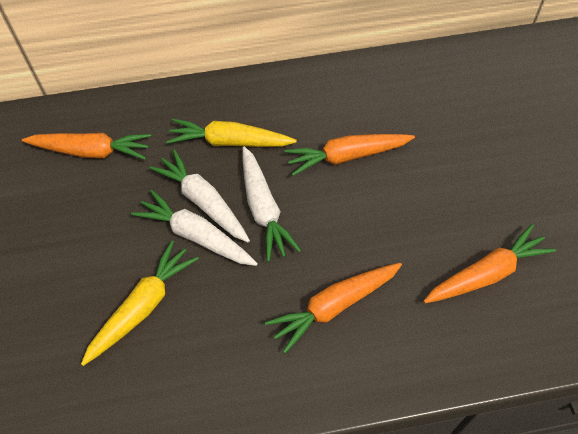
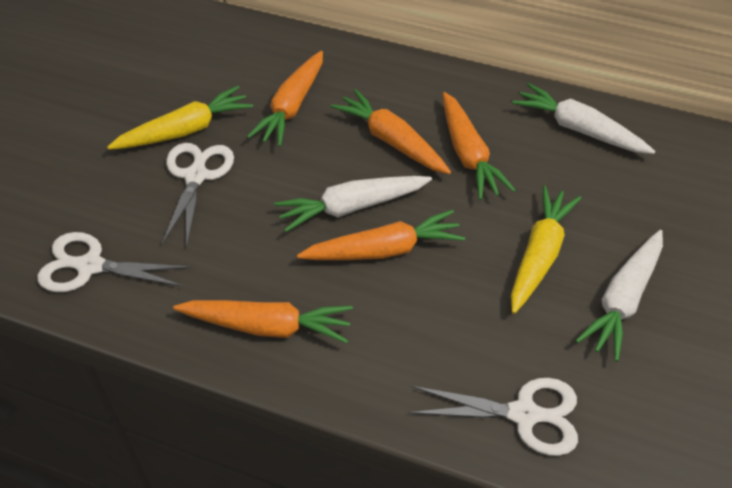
orange carrot: 4 -> 5
white scissors: 0 -> 3

